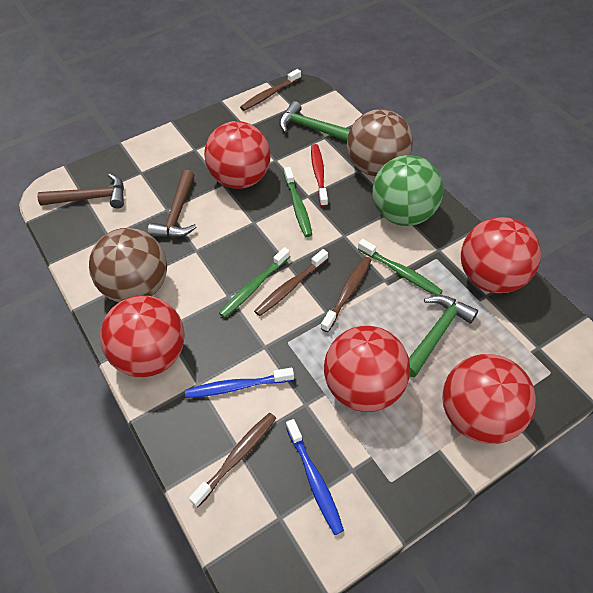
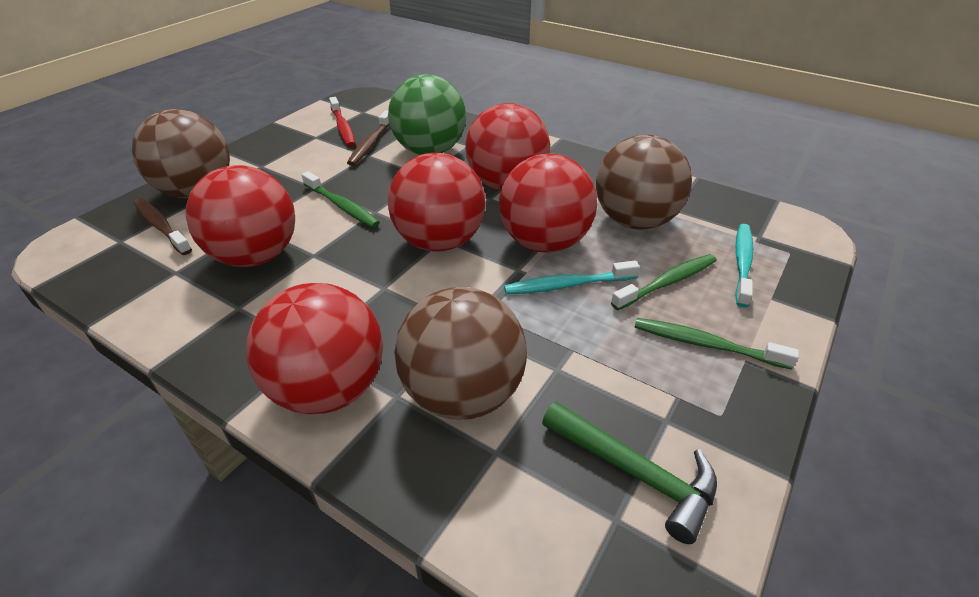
blue toothbrush: 2 -> 0
brown ball: 2 -> 3
brown hammer: 2 -> 0
brown toothbrush: 4 -> 2
green hammer: 2 -> 1
turquoise toothbrush: 0 -> 2

